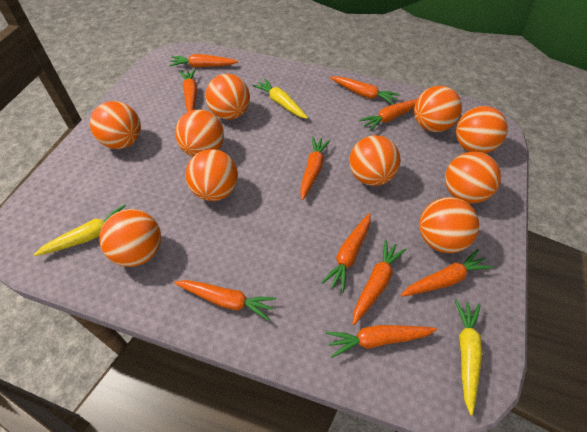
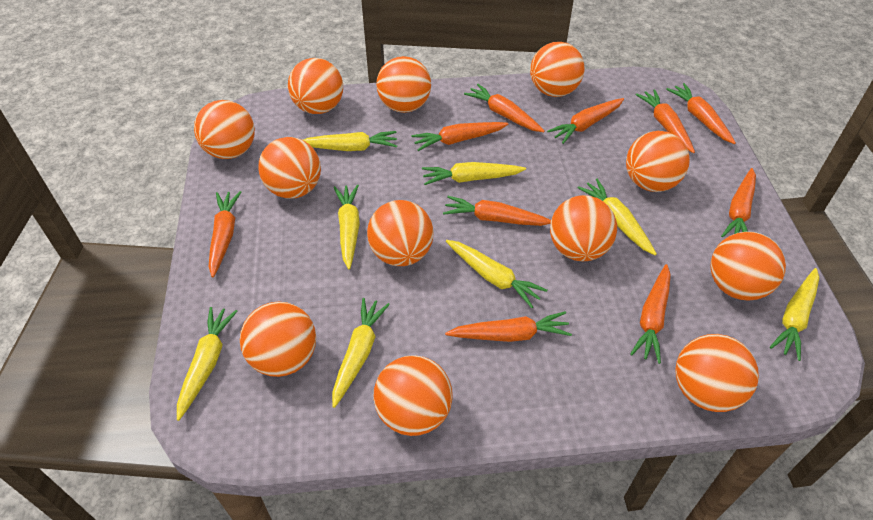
orange ball: 10 -> 12
yellow carrot: 3 -> 8

